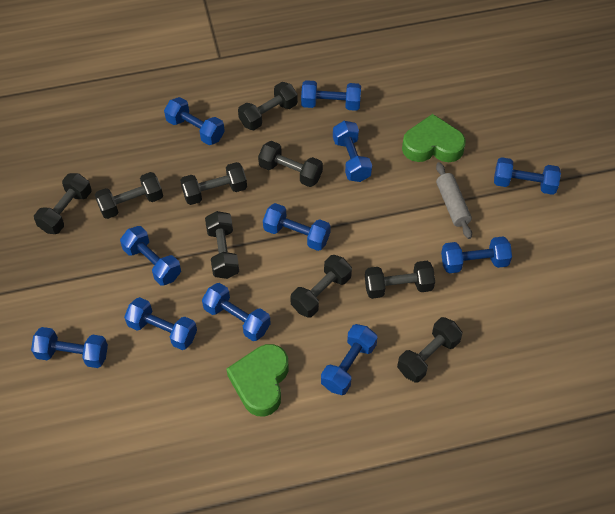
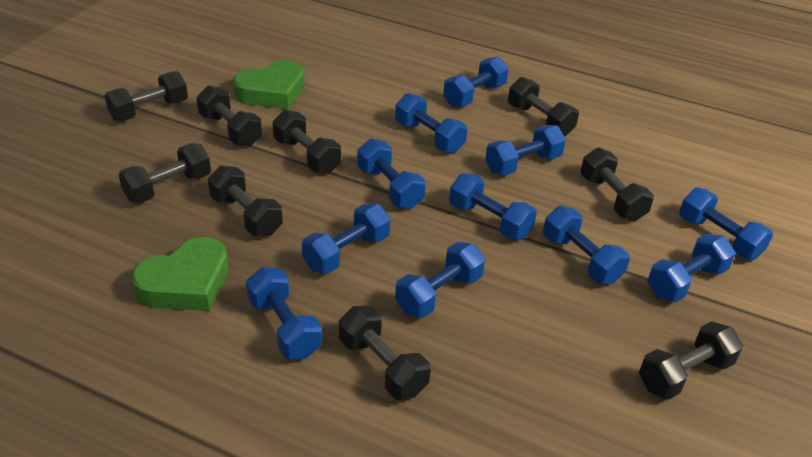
grey rolling pin: 1 -> 0

